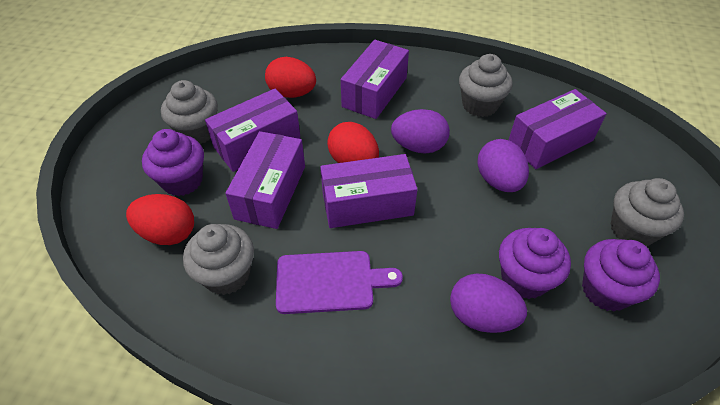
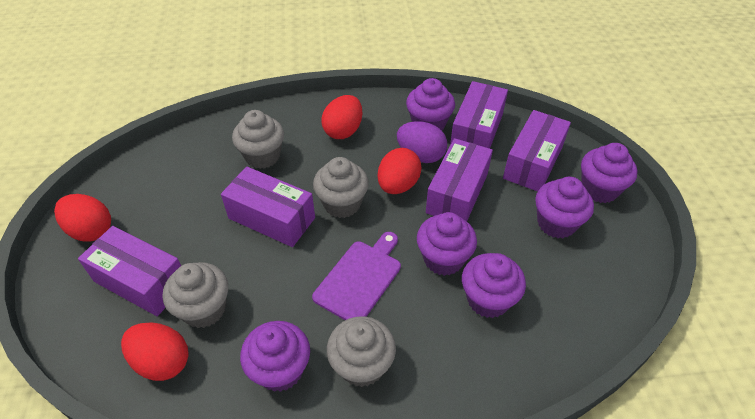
purple cupcake: 3 -> 6
purple egg: 3 -> 1
red egg: 3 -> 4

